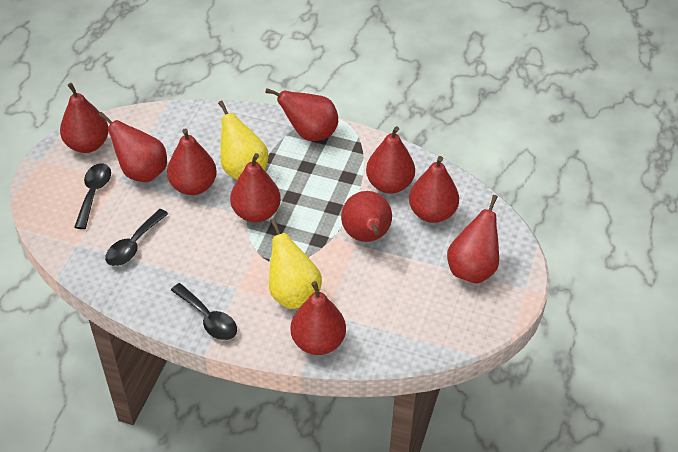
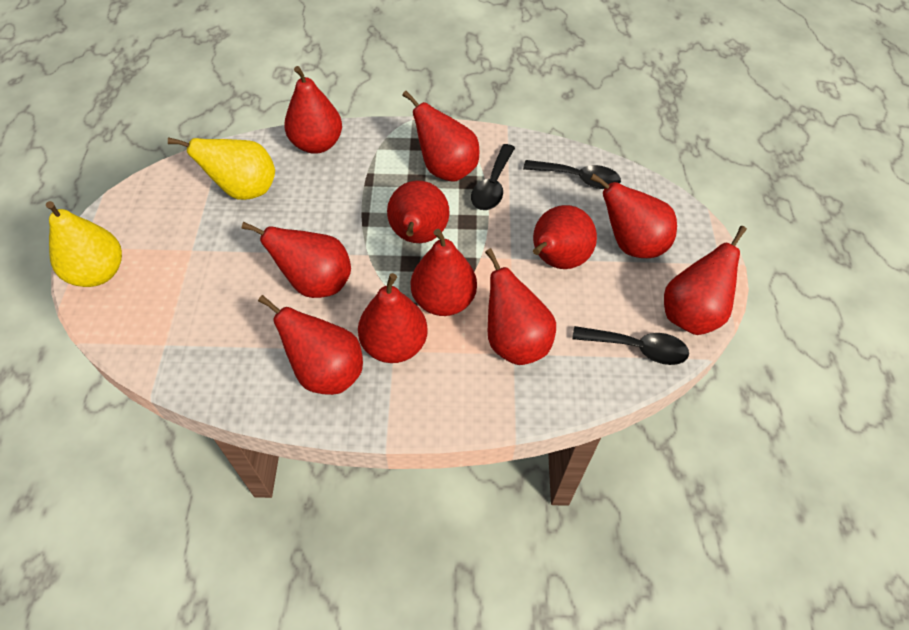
red pear: 10 -> 11

